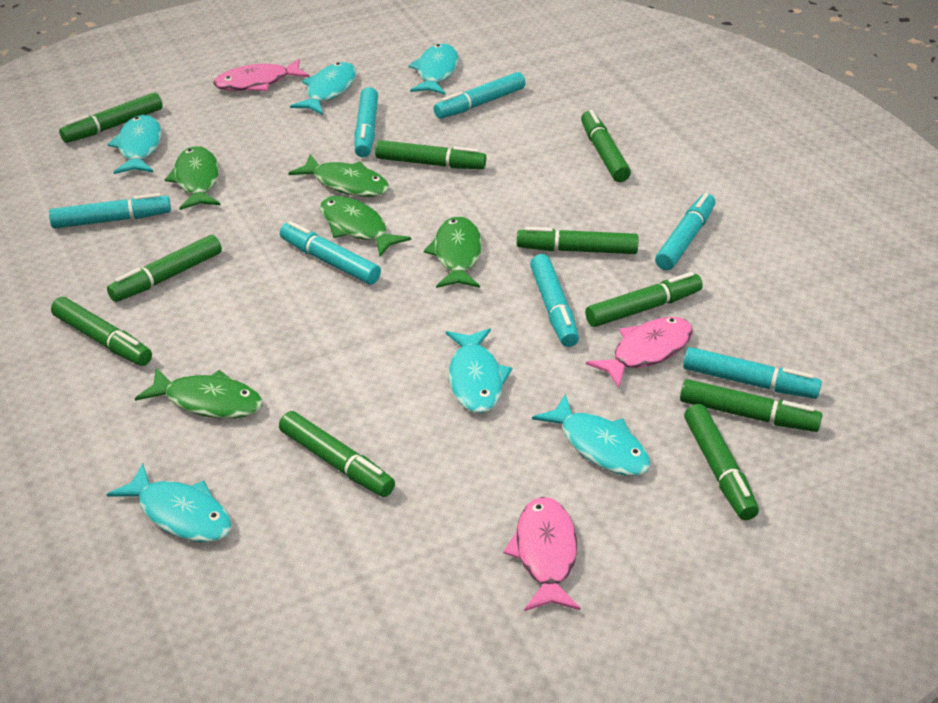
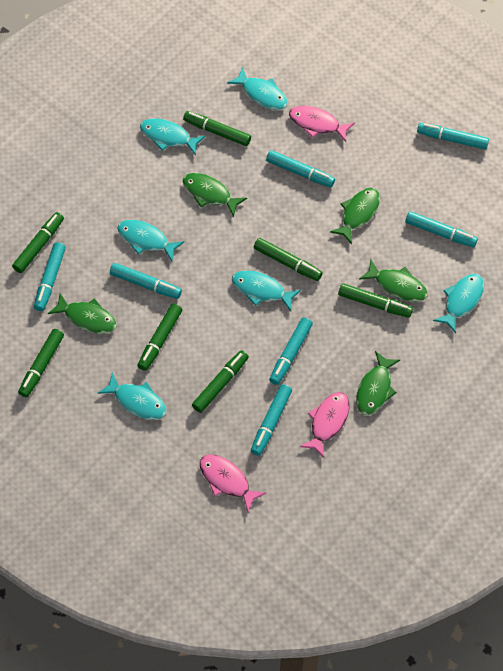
green marker: 10 -> 7

